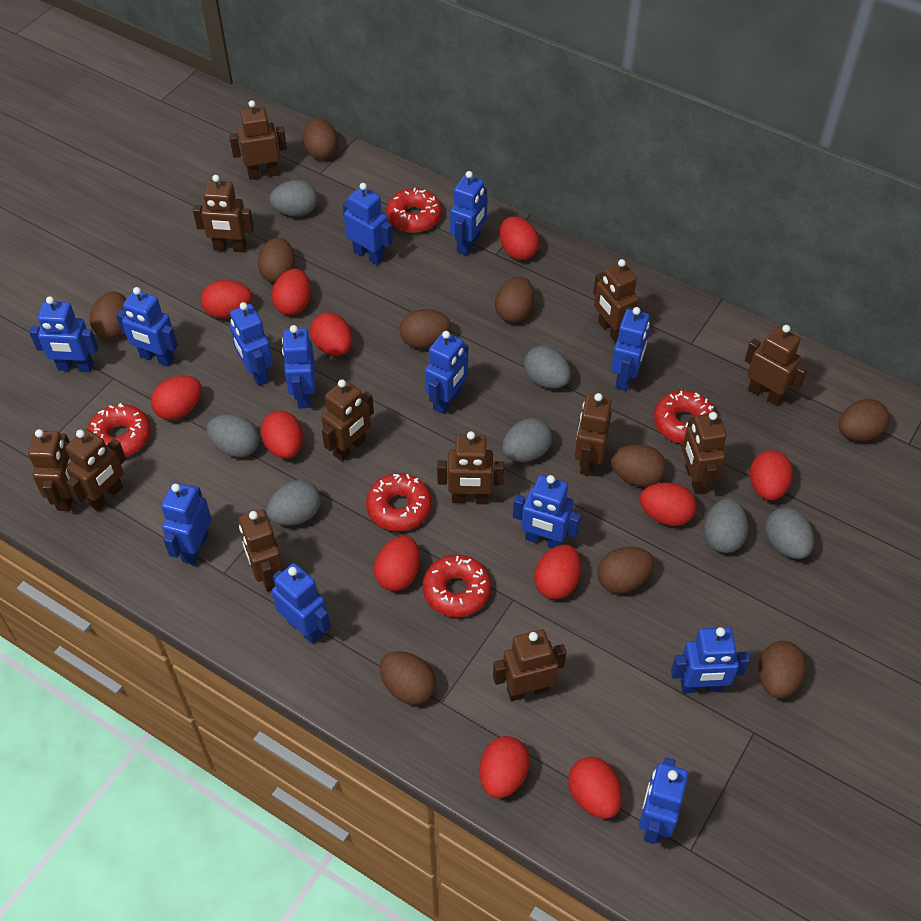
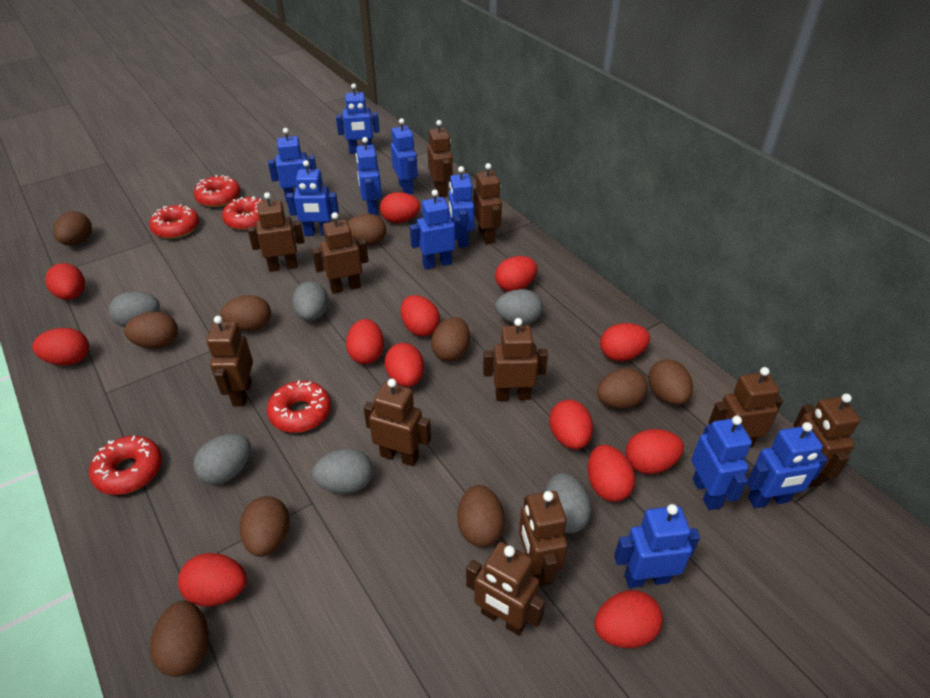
blue robot: 13 -> 10
brown robot: 12 -> 11
grey egg: 7 -> 6
red egg: 12 -> 13

